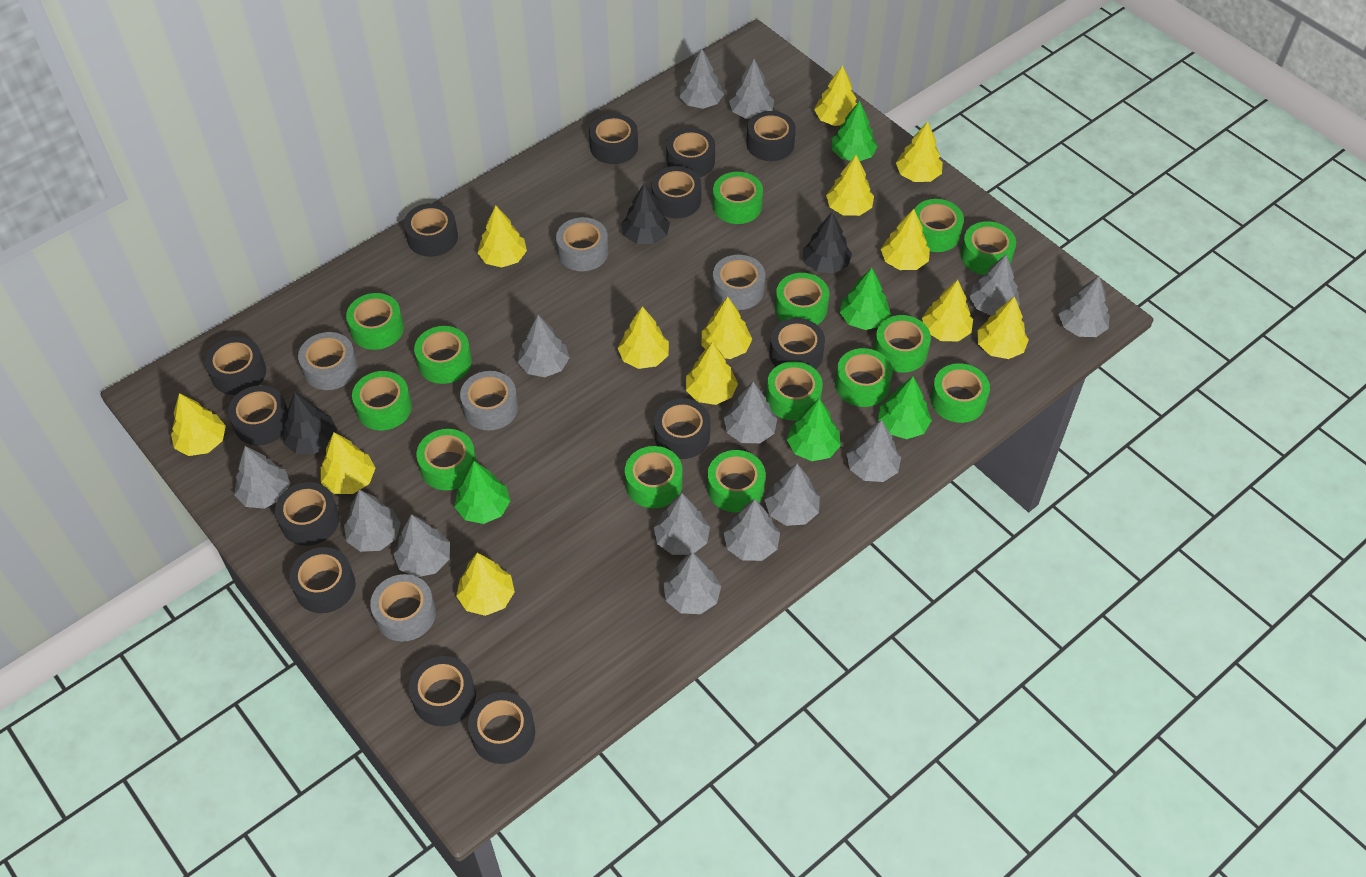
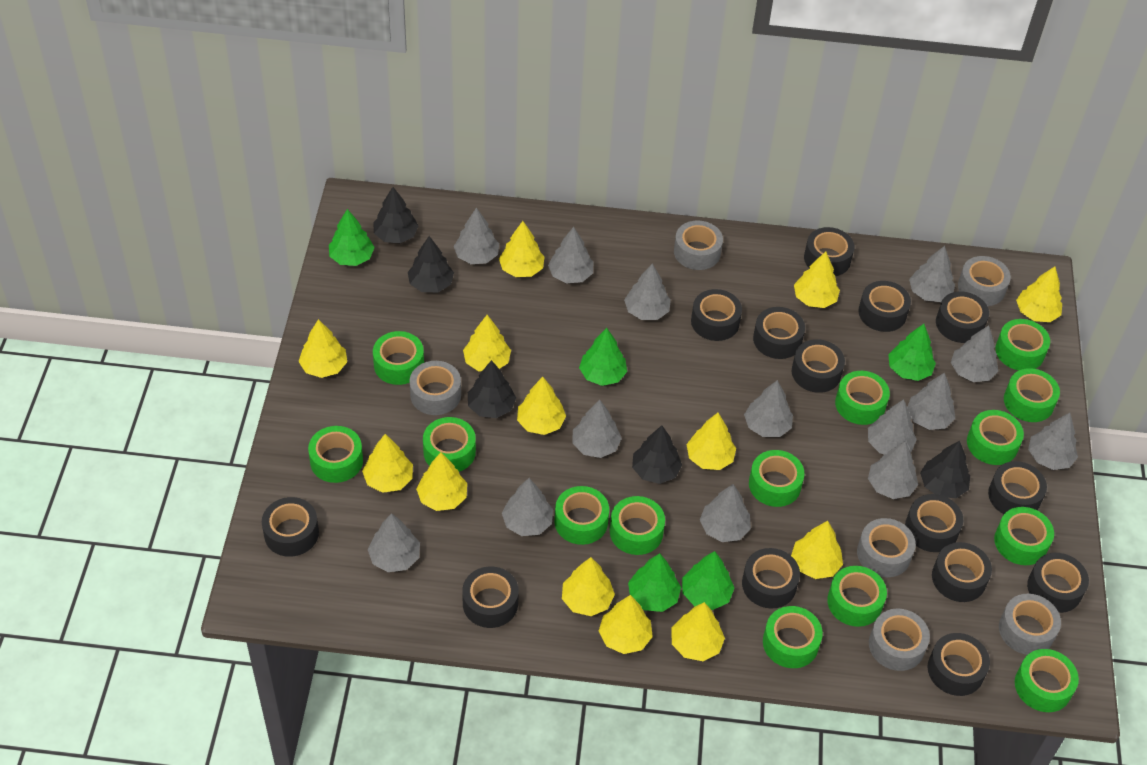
black tape: 13 -> 14
black tree: 3 -> 5
grey tape: 5 -> 6

